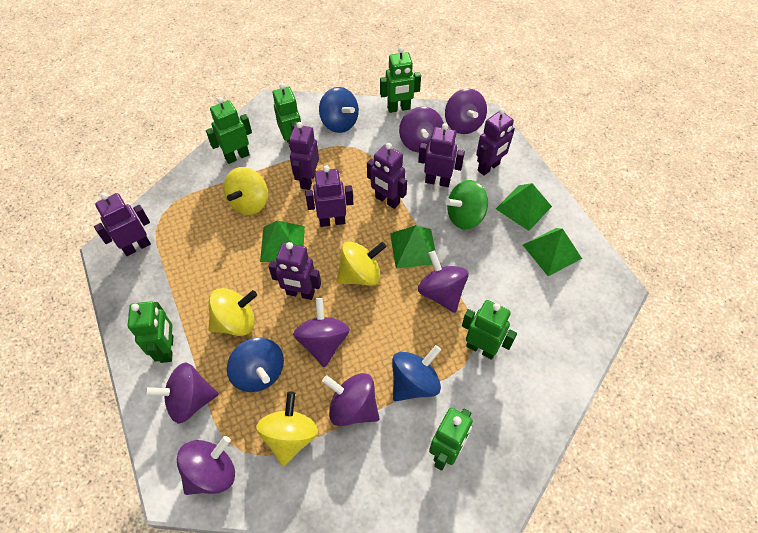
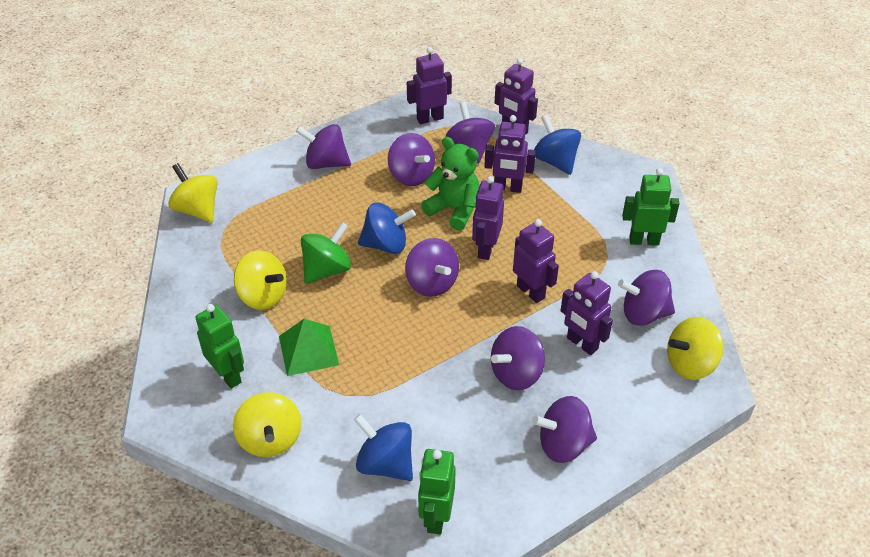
green pyramid: 4 -> 1
green robot: 6 -> 3
green teddy bear: 0 -> 1
purple robot: 7 -> 6

